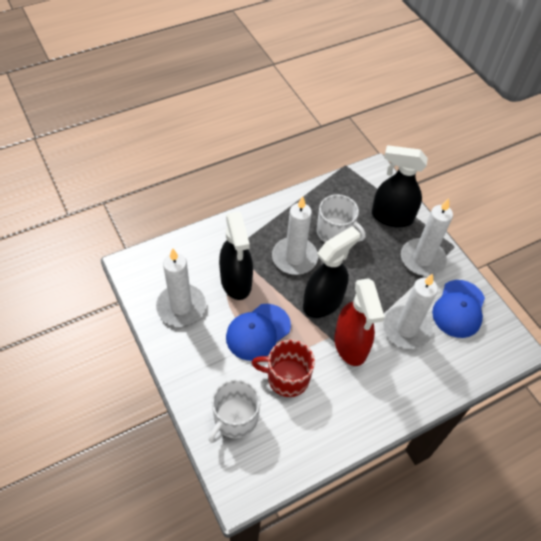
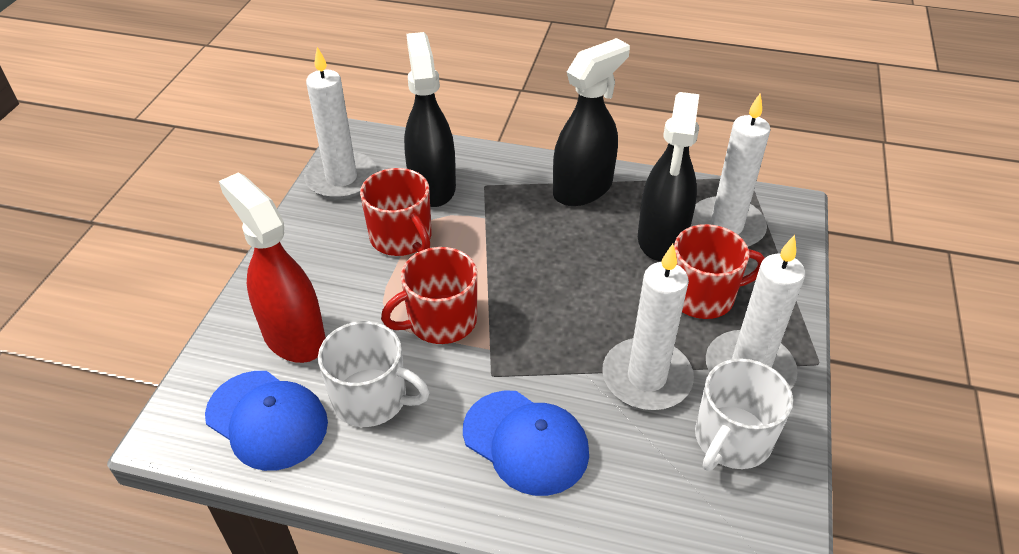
red mug: 1 -> 3

